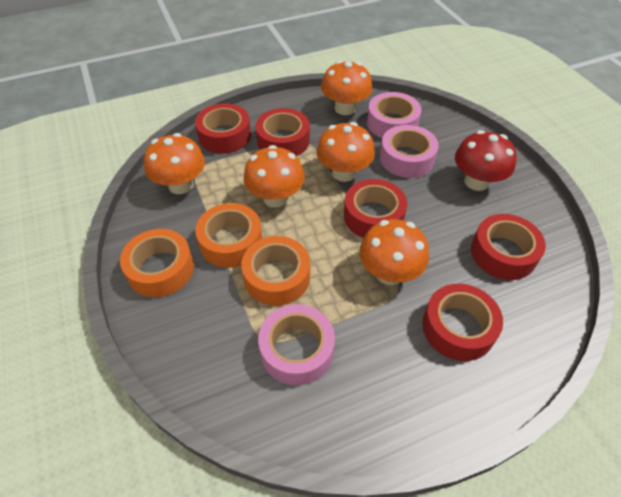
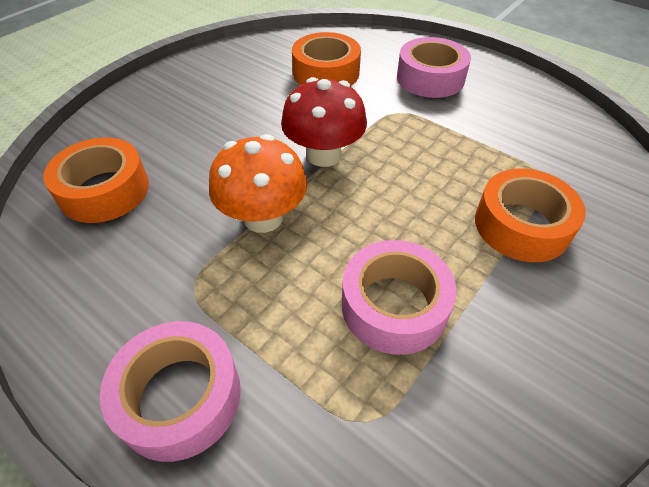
orange mushroom: 5 -> 1
red tape: 5 -> 0

